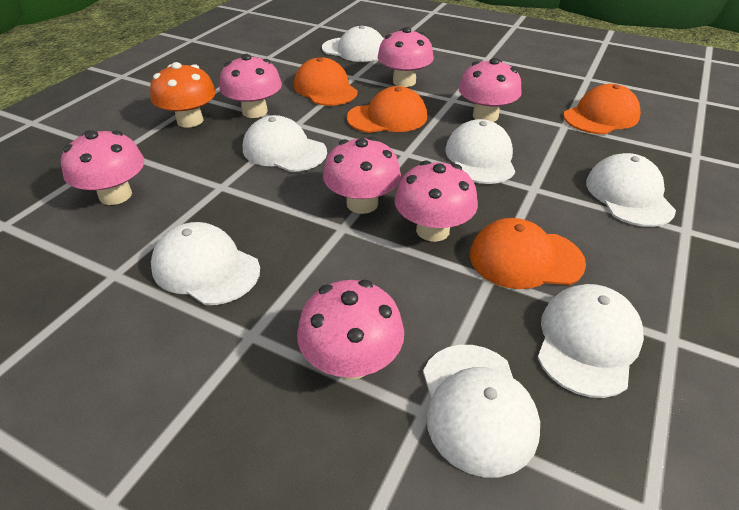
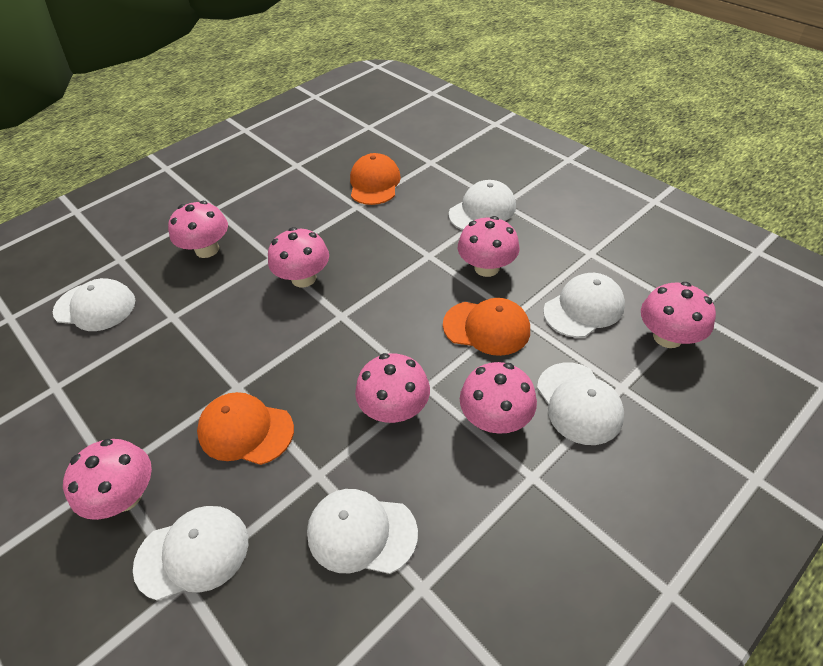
orange cap: 4 -> 3
orange mushroom: 1 -> 0
white cap: 7 -> 6

